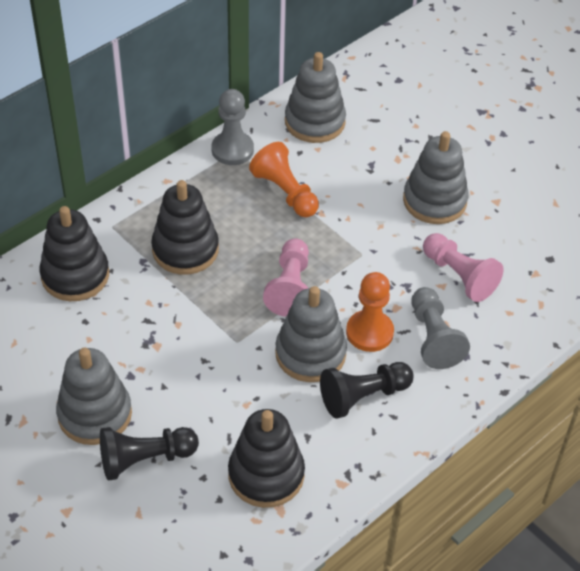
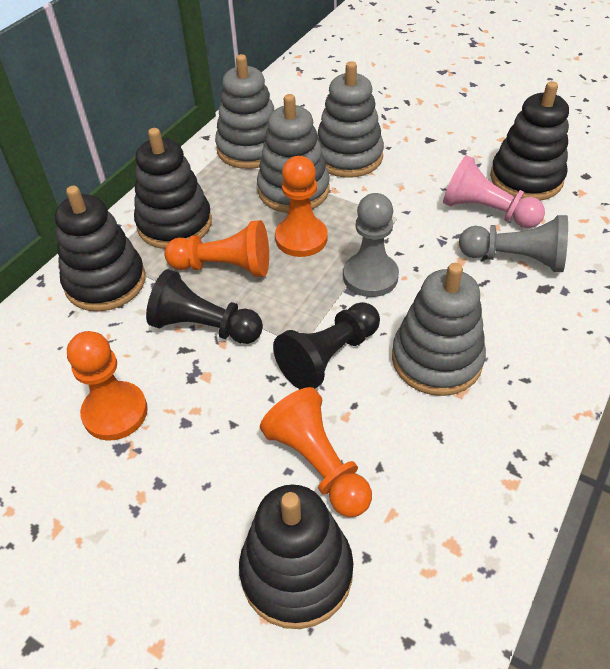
black stacking toy: 3 -> 4
orange pawn: 2 -> 4
pink pawn: 2 -> 1

